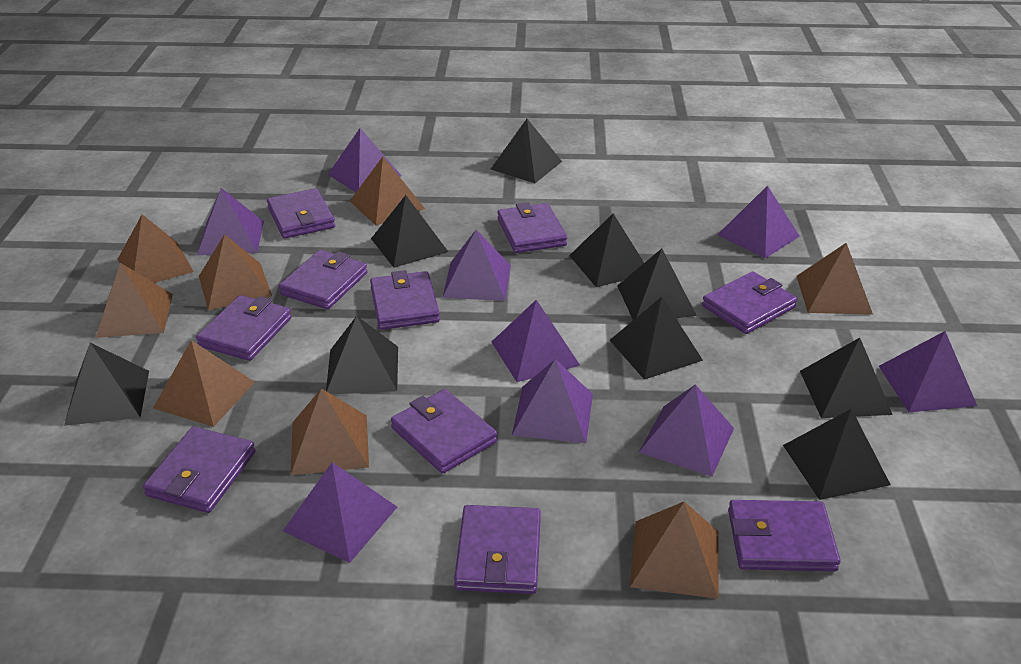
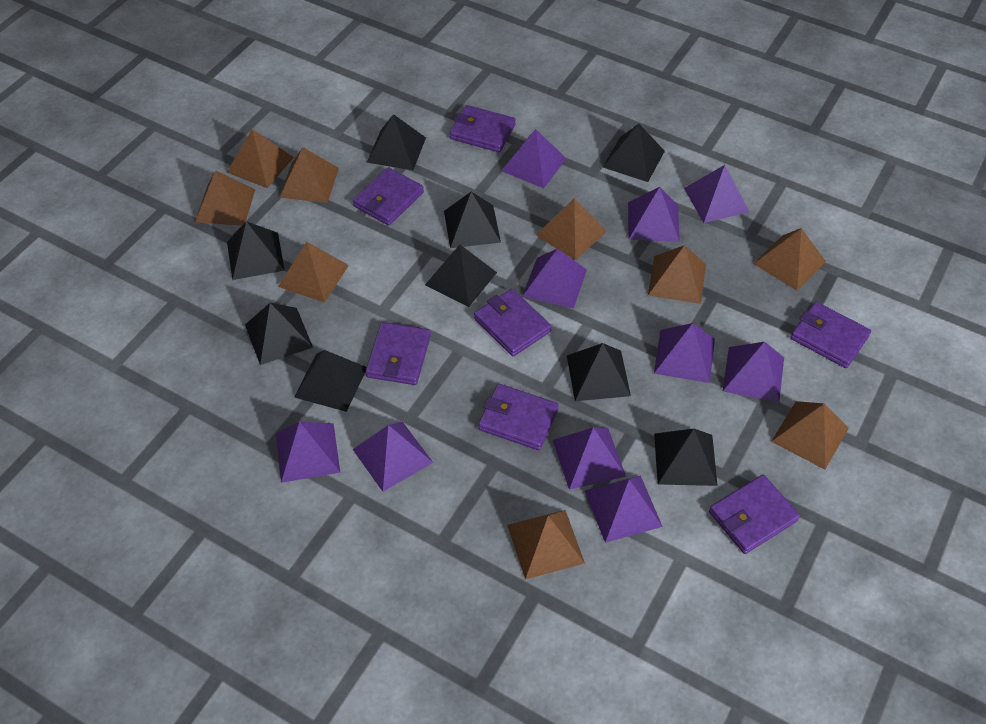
brown pyramid: 8 -> 9
purple pyramid: 9 -> 10
purple wallet: 10 -> 7

